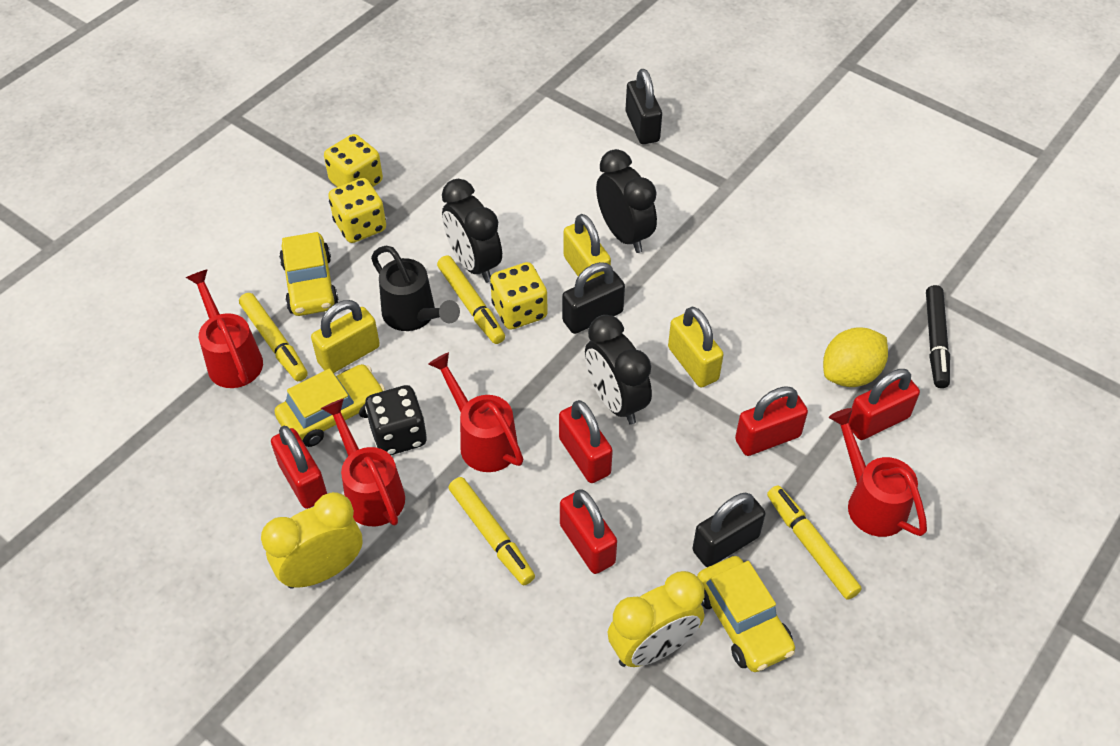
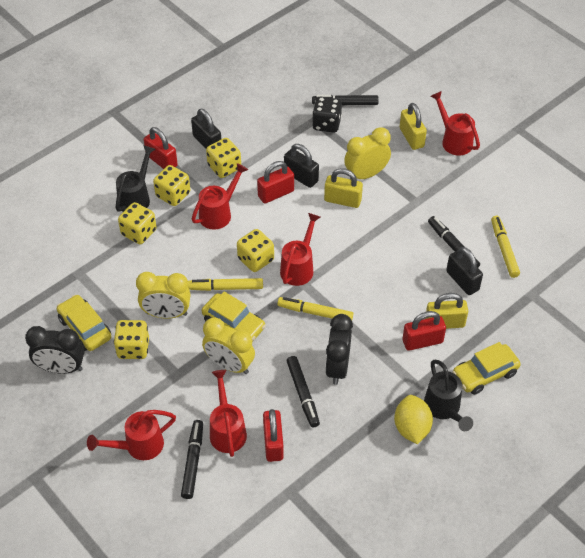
black clock: 3 -> 2
black marker: 1 -> 4
black watering can: 1 -> 2
red padlock: 5 -> 4
red watering can: 4 -> 5
yellow clock: 2 -> 3
yellow dice: 3 -> 5
yellow marker: 4 -> 3

